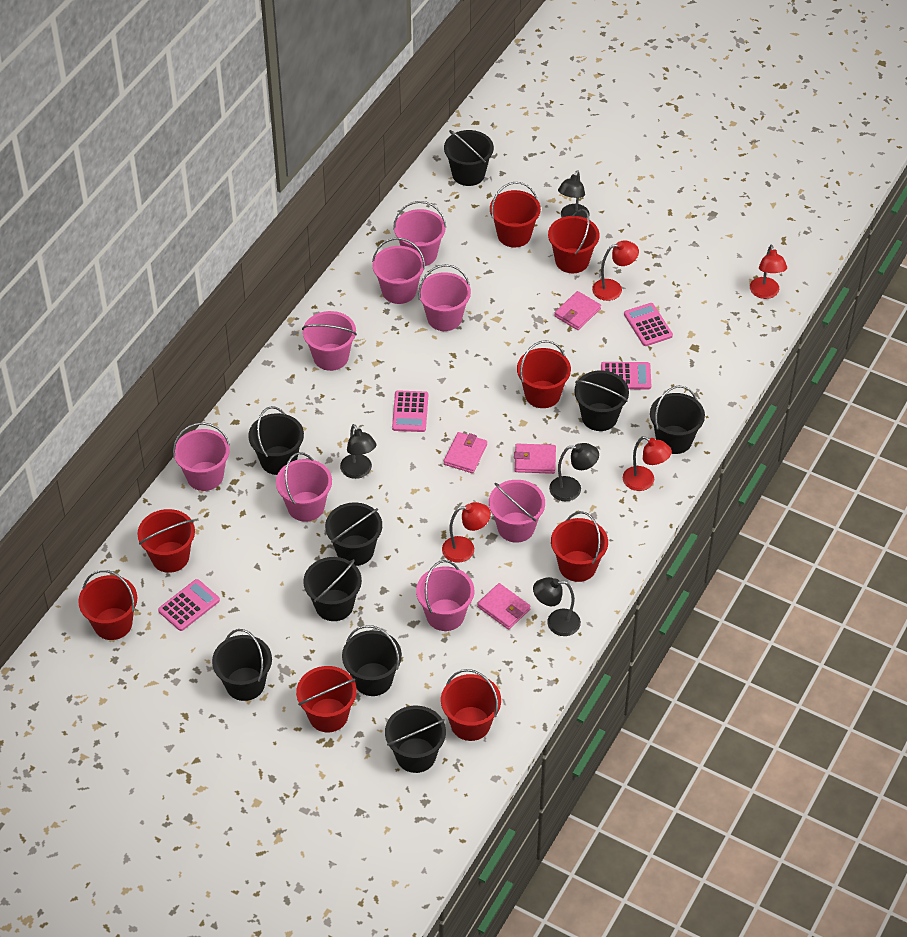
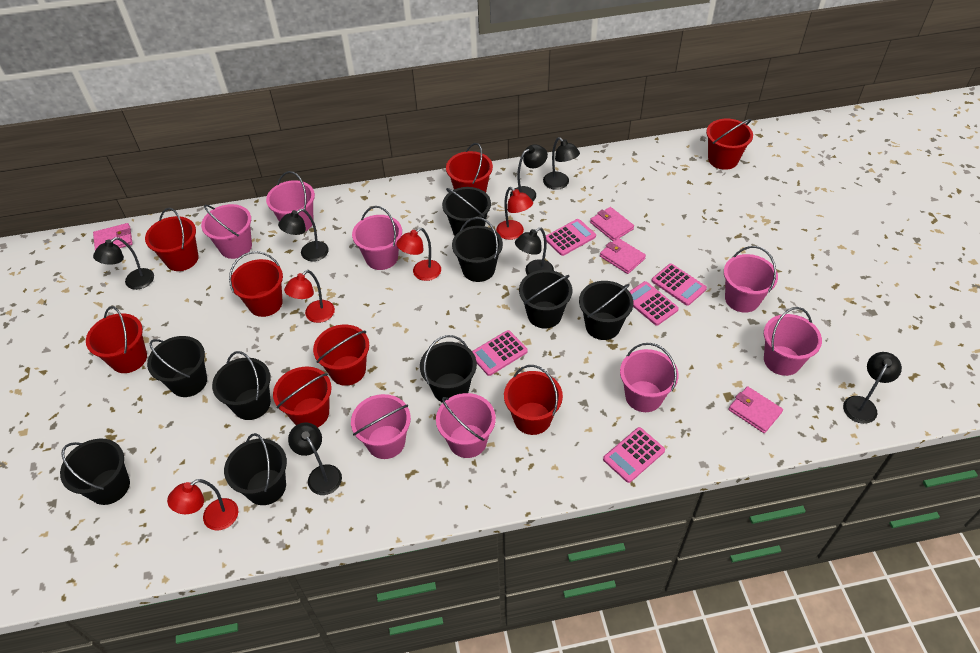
black lamp: 4 -> 7
pink calculator: 4 -> 5

